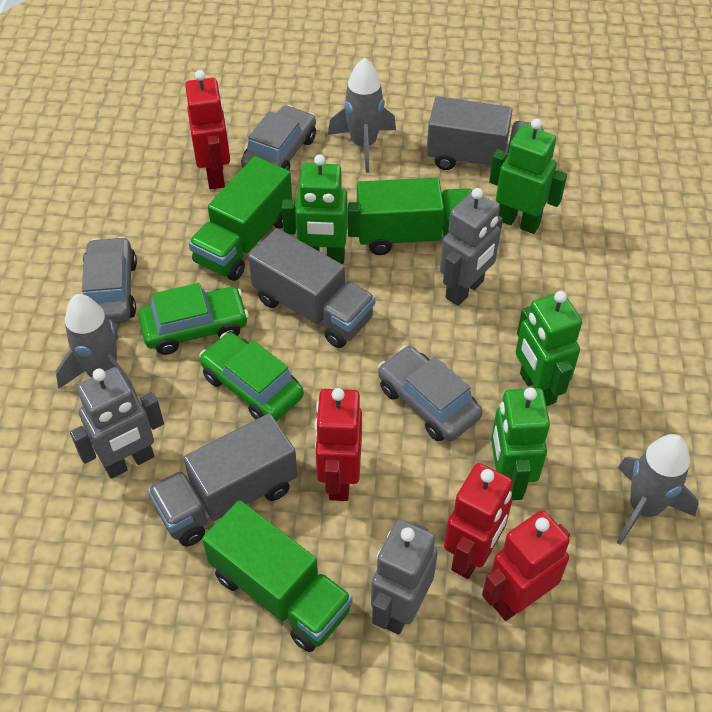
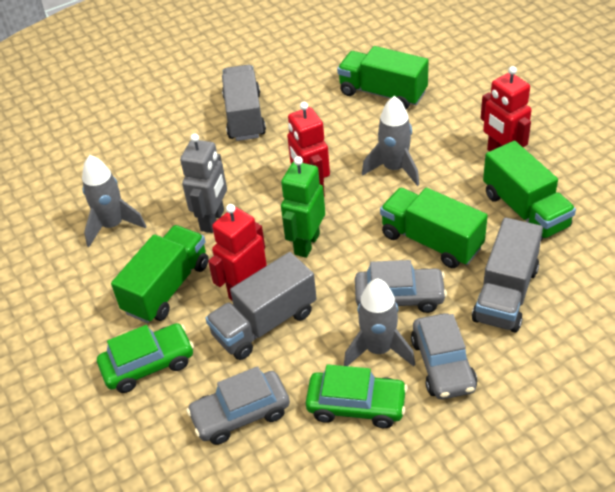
green robot: 4 -> 1
green truck: 3 -> 4
grey robot: 3 -> 1
red robot: 4 -> 3

